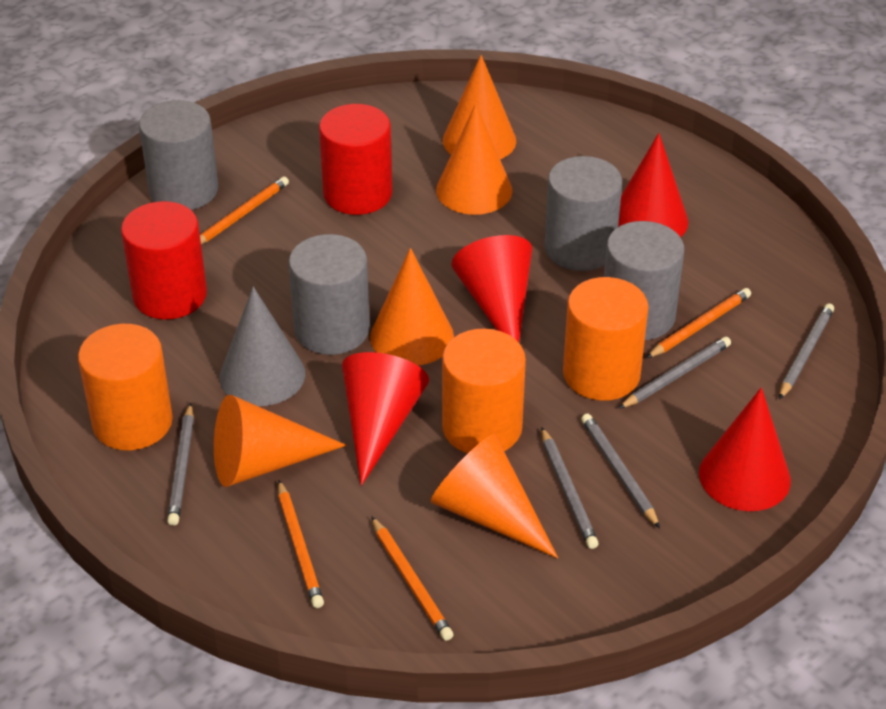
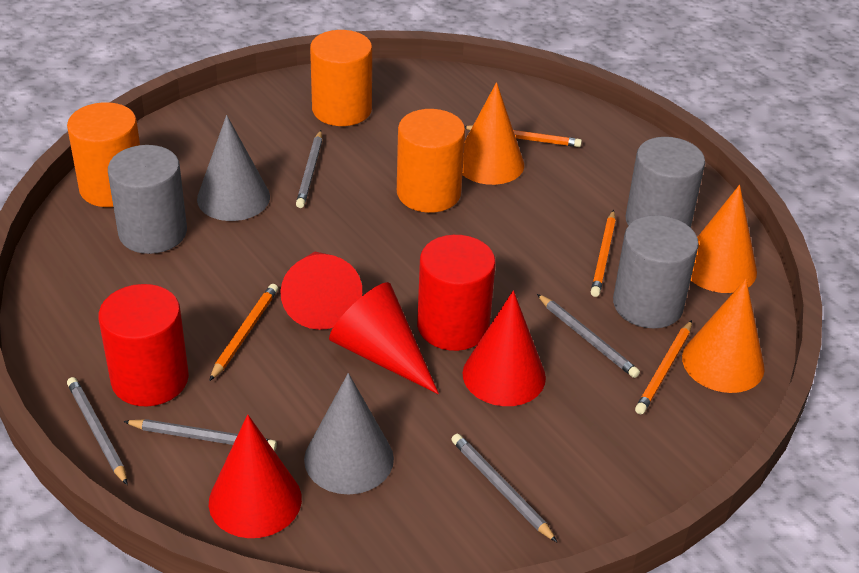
grey cone: 1 -> 2
grey cylinder: 4 -> 3
orange cone: 5 -> 3

